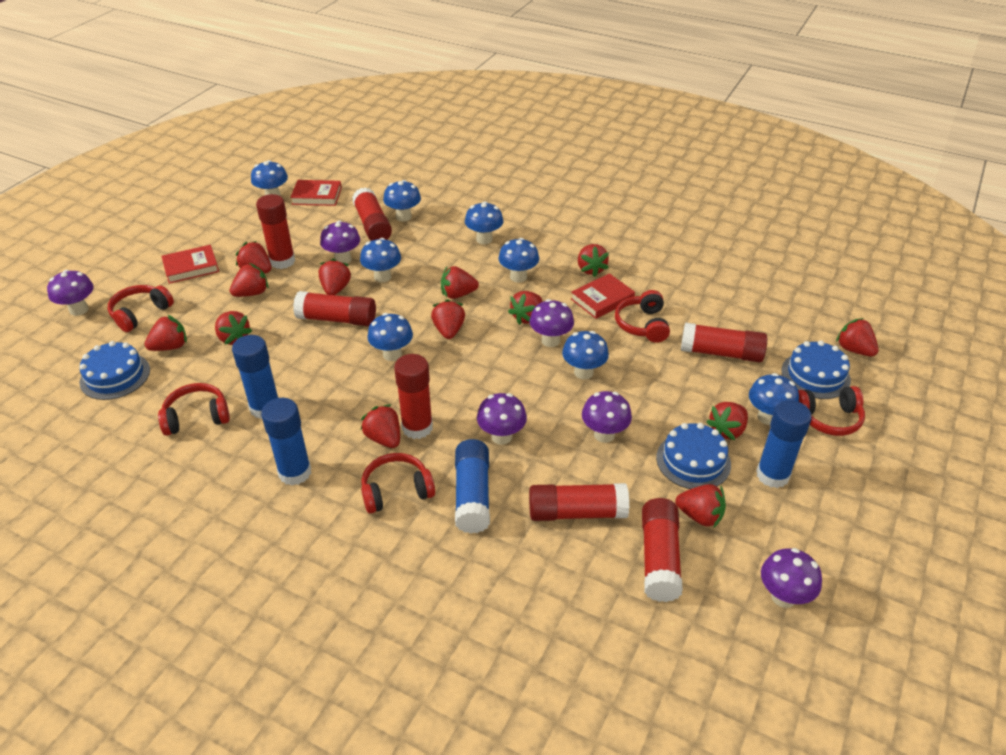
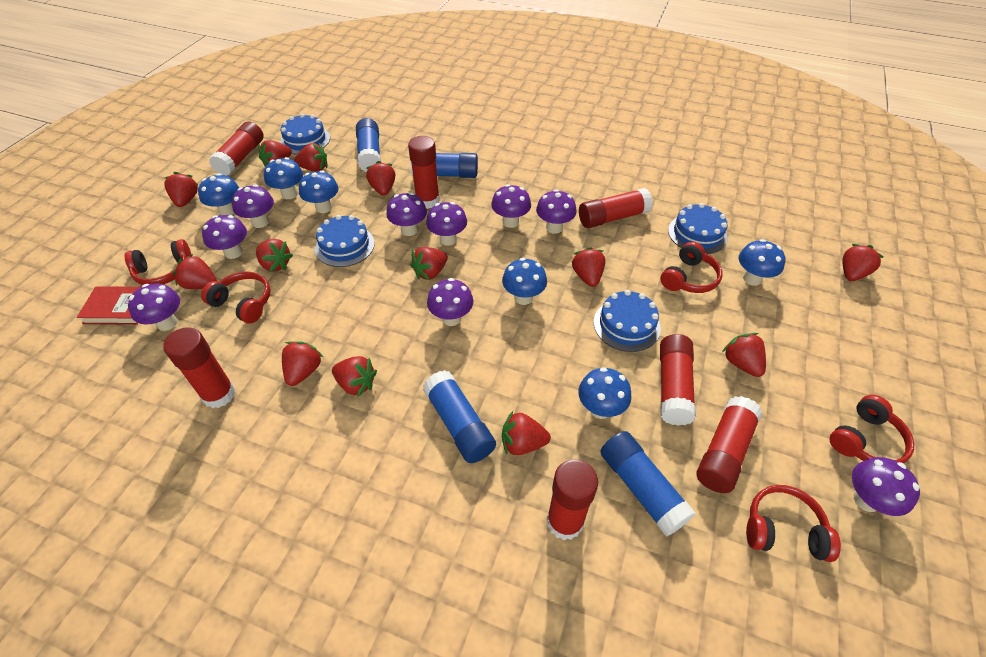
blue cake: 3 -> 4
blue mushroom: 8 -> 6
purple mushroom: 6 -> 9
red book: 3 -> 1

